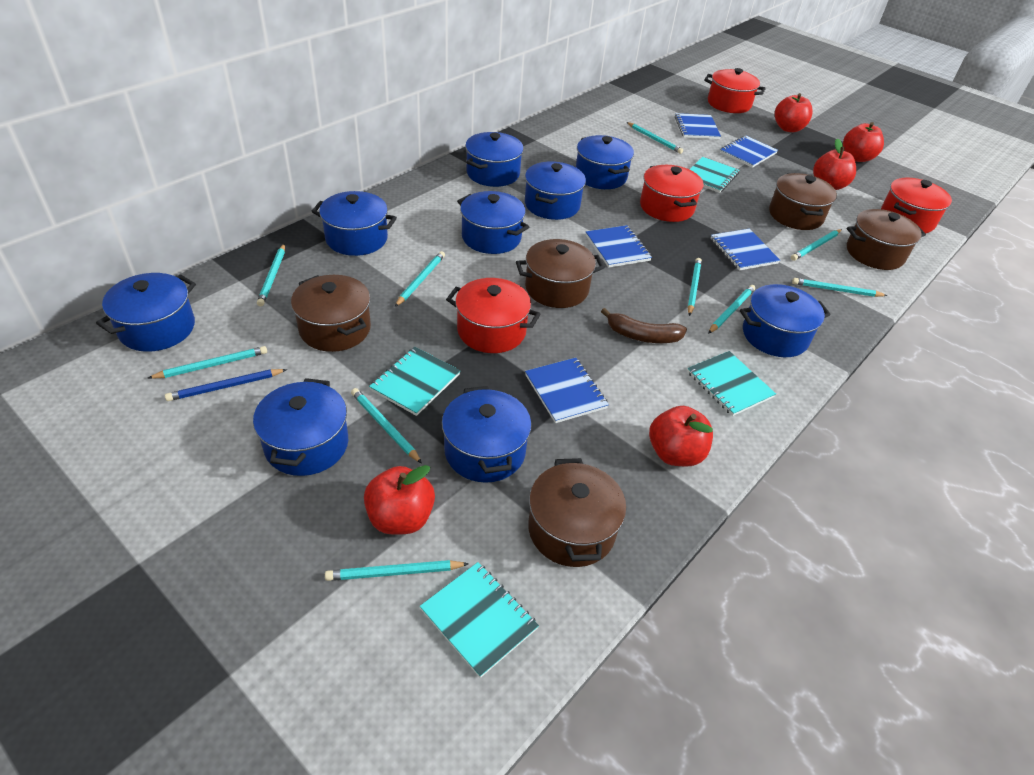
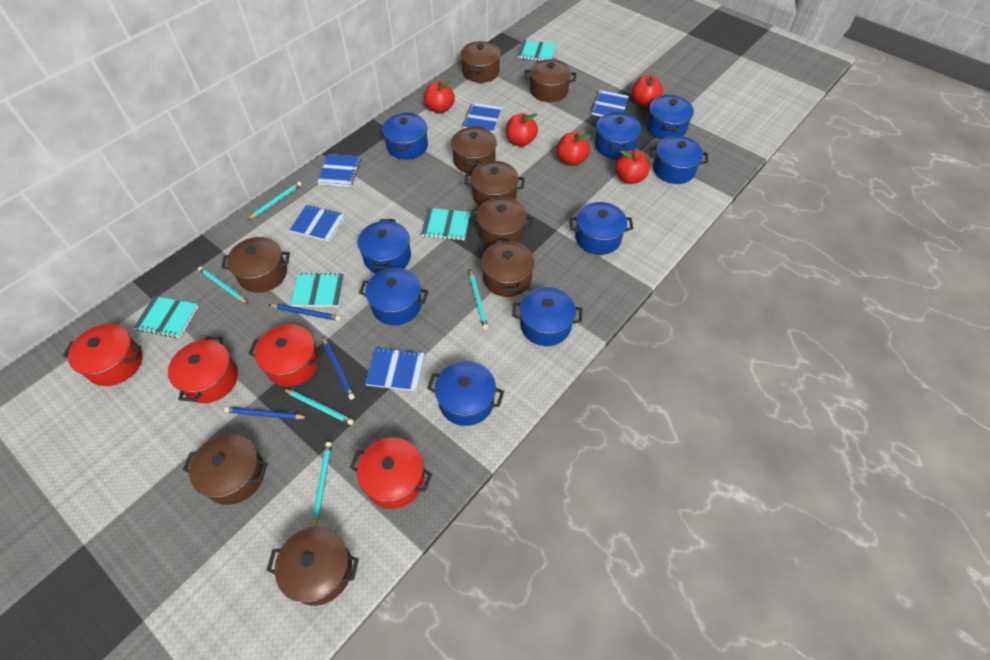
blue pencil: 1 -> 3
brown banana: 1 -> 0
brown pot: 5 -> 9
turquoise pencil: 10 -> 5

